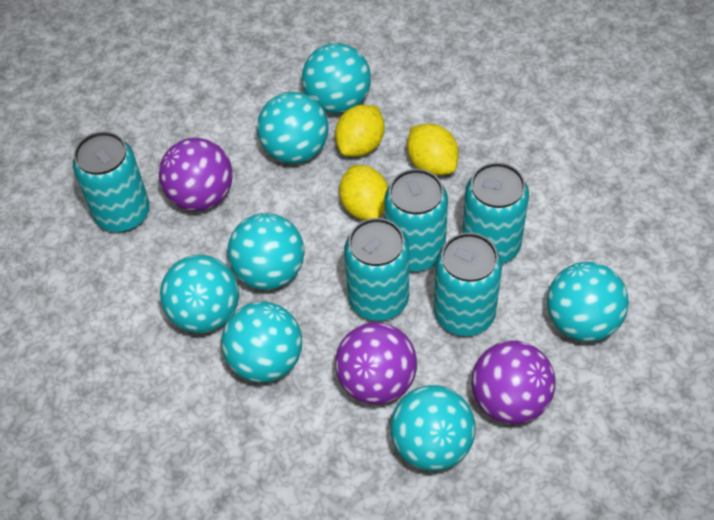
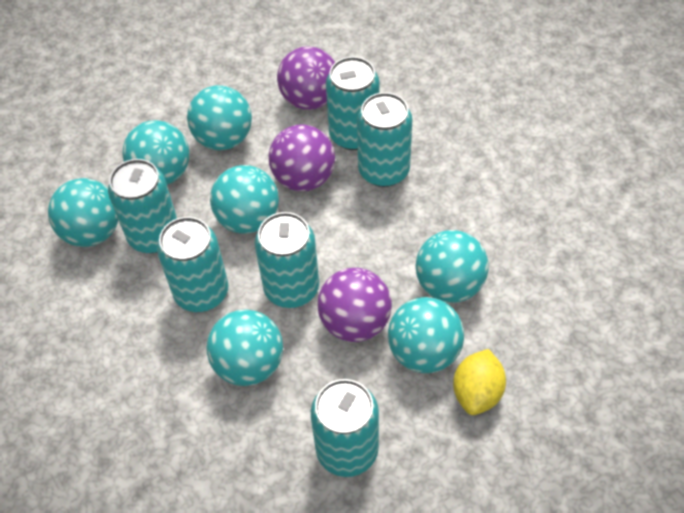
turquoise can: 5 -> 6
yellow lemon: 3 -> 1

